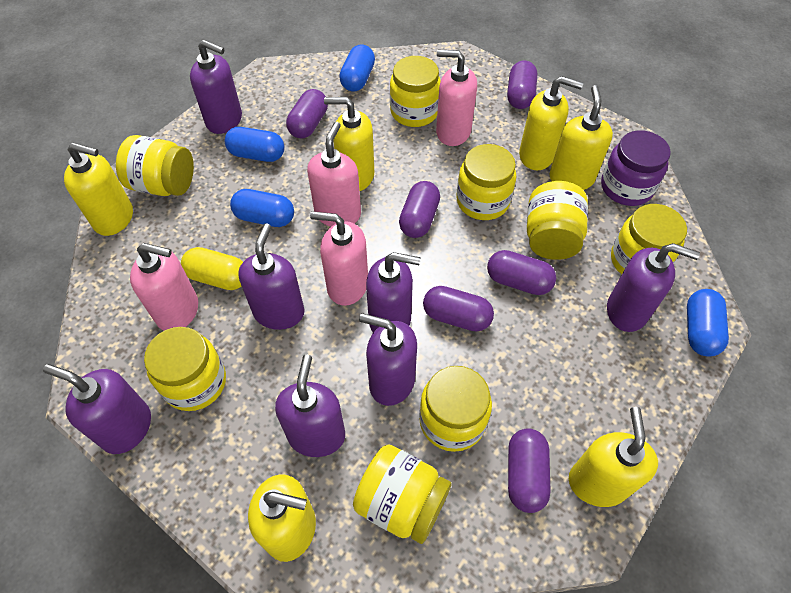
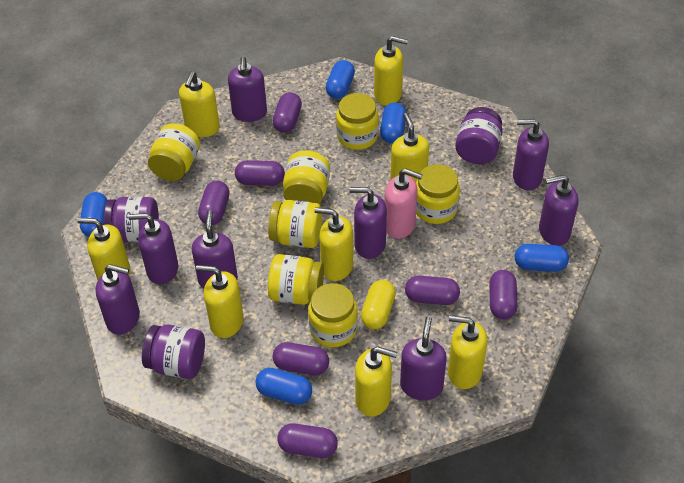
blue capsule: 4 -> 5
pink soap dispenser: 4 -> 1
purple capsule: 6 -> 7
purple jar: 1 -> 3
purple soap dispenser: 7 -> 8
yellow jar: 8 -> 7
yellow soap dispenser: 6 -> 8

